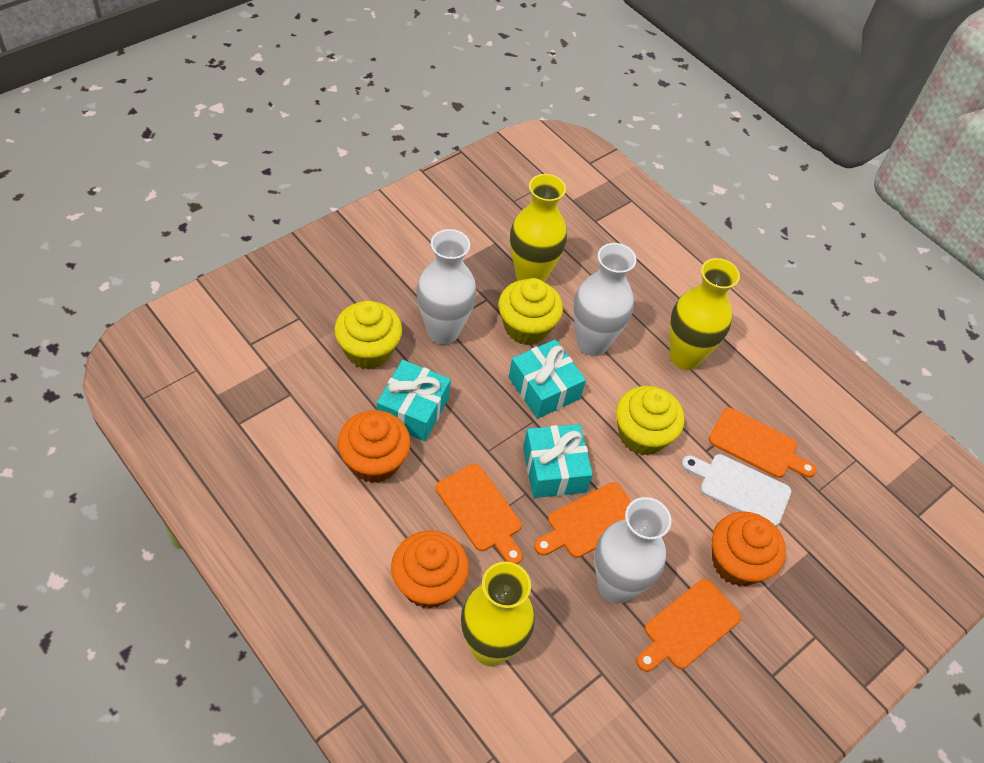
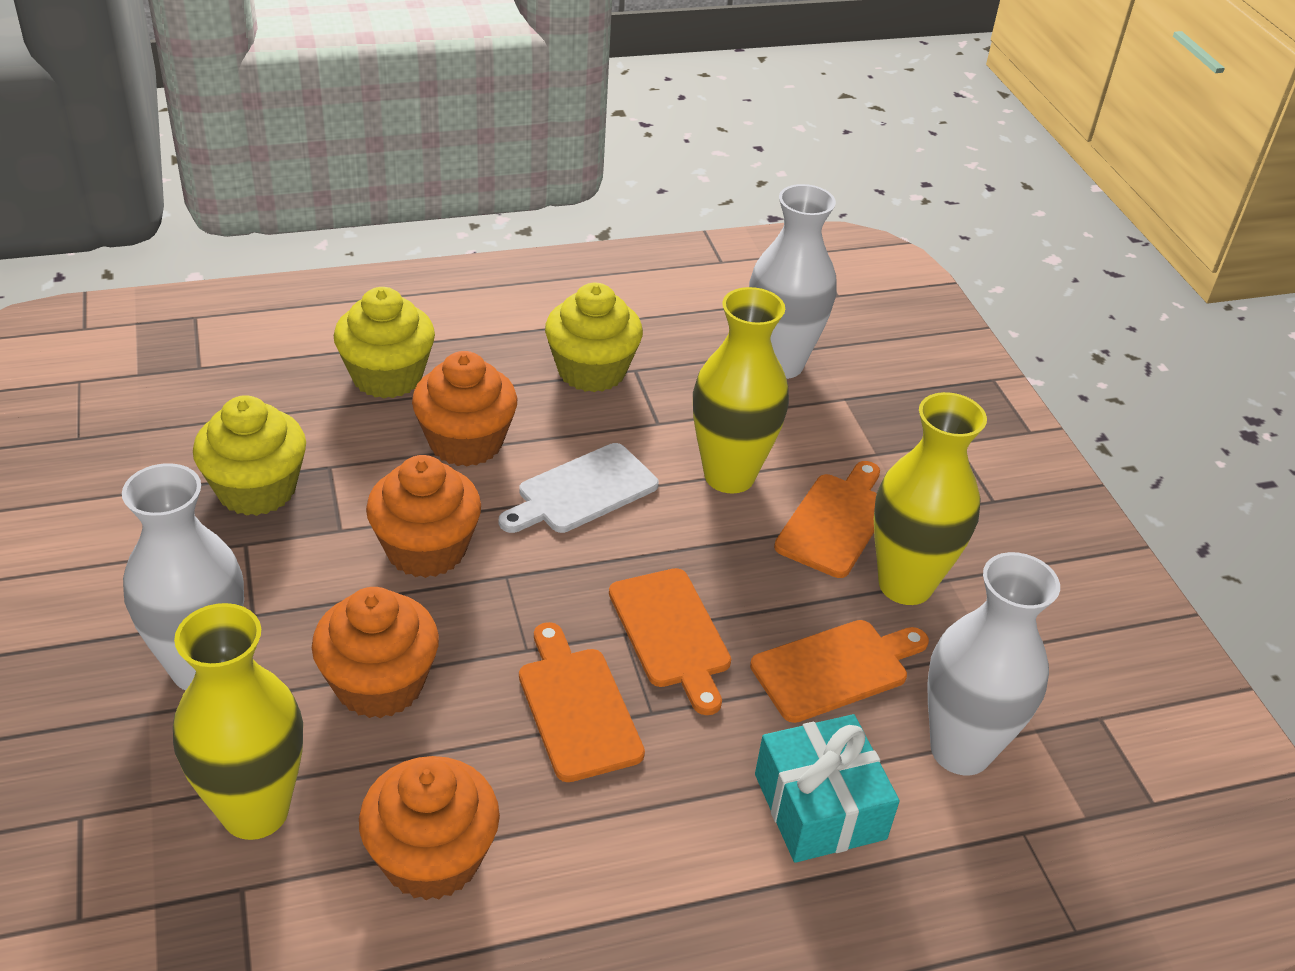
orange cupcake: 3 -> 4
turquoise gift: 3 -> 1

